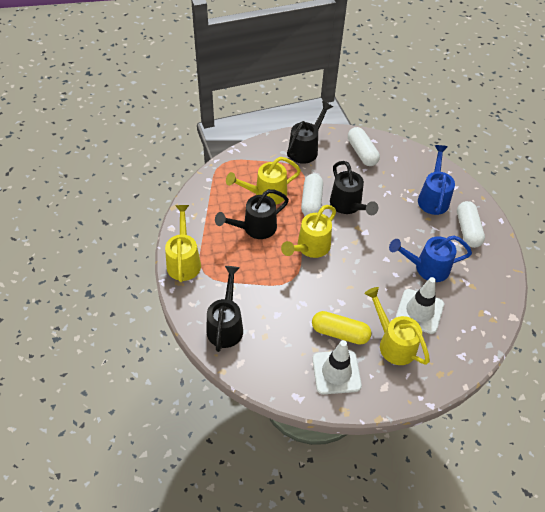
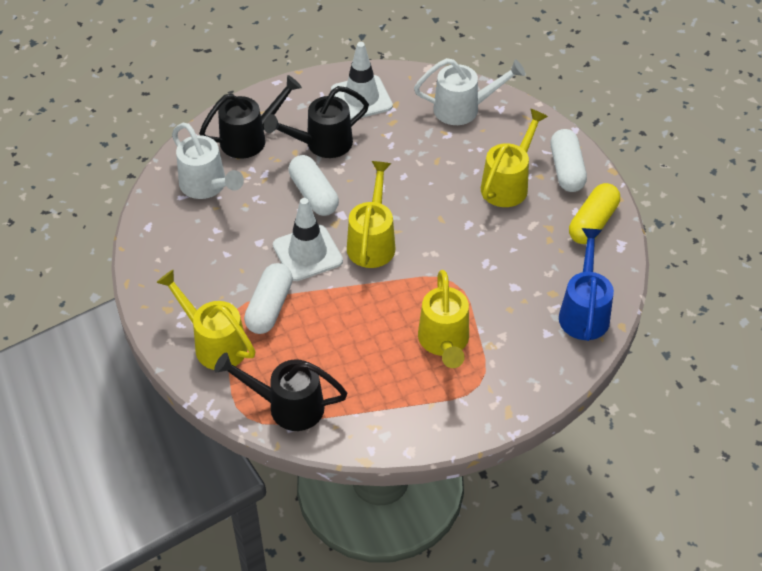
black watering can: 4 -> 3
blue watering can: 2 -> 1
white watering can: 0 -> 2

